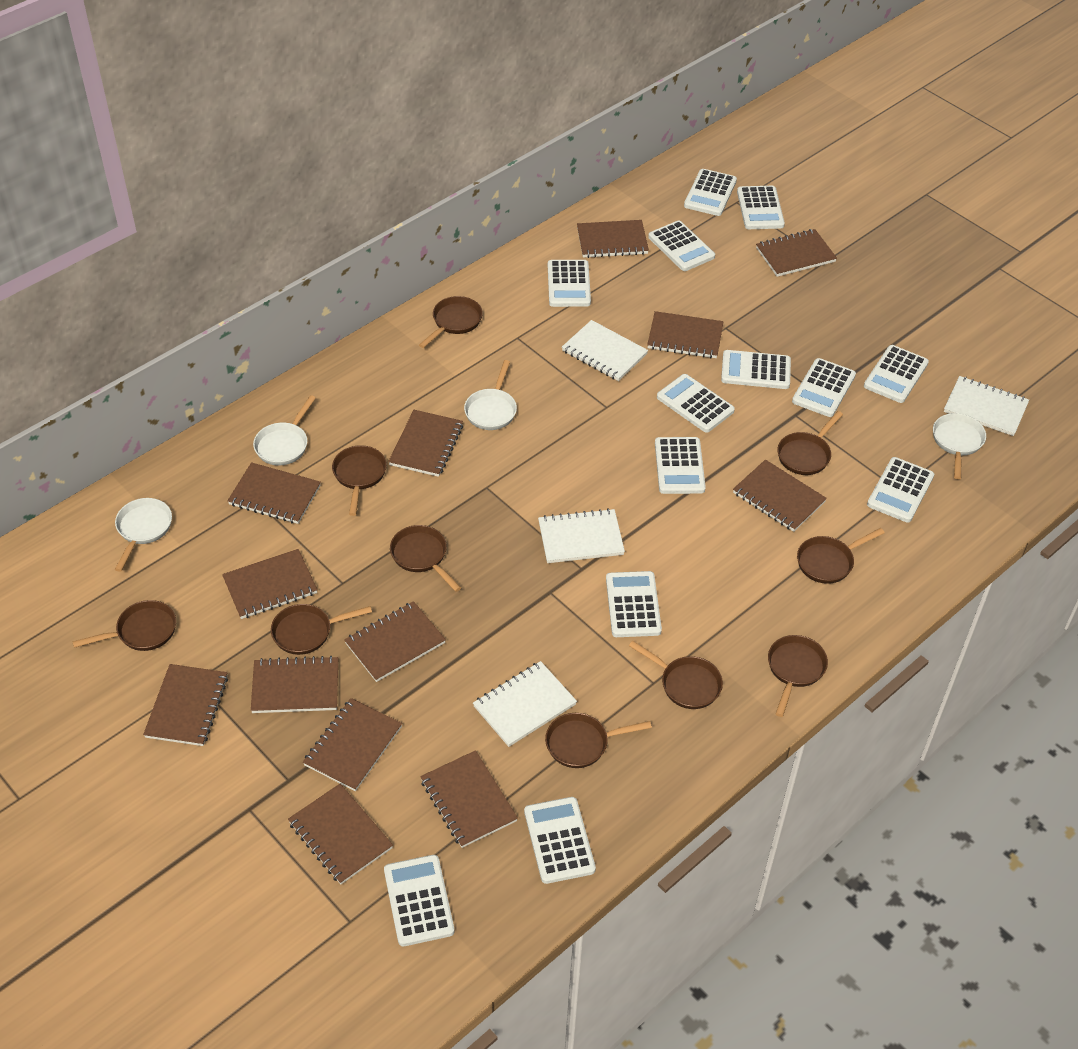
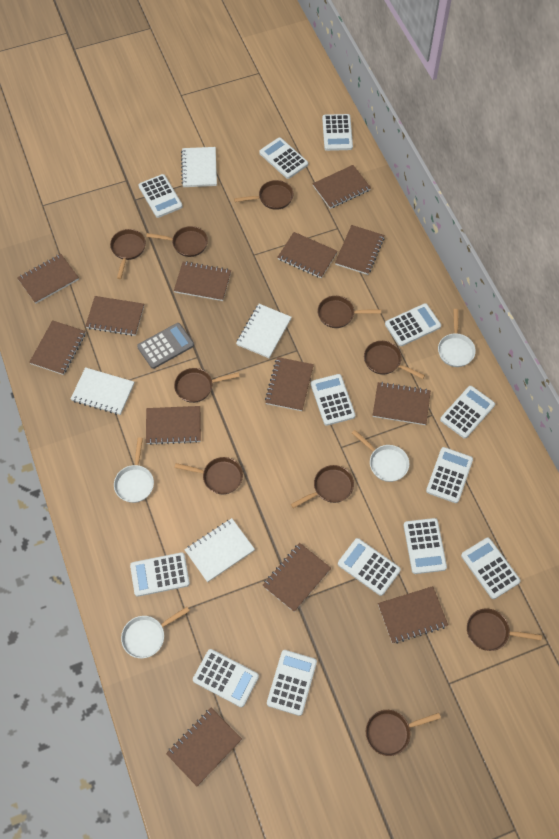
grey calculator: 0 -> 1

